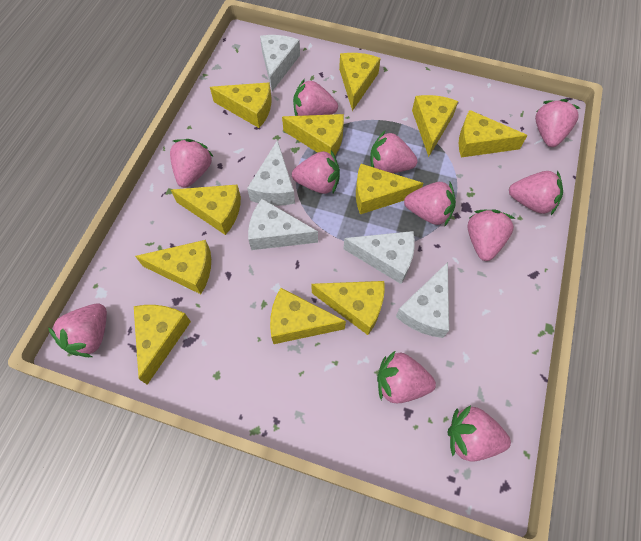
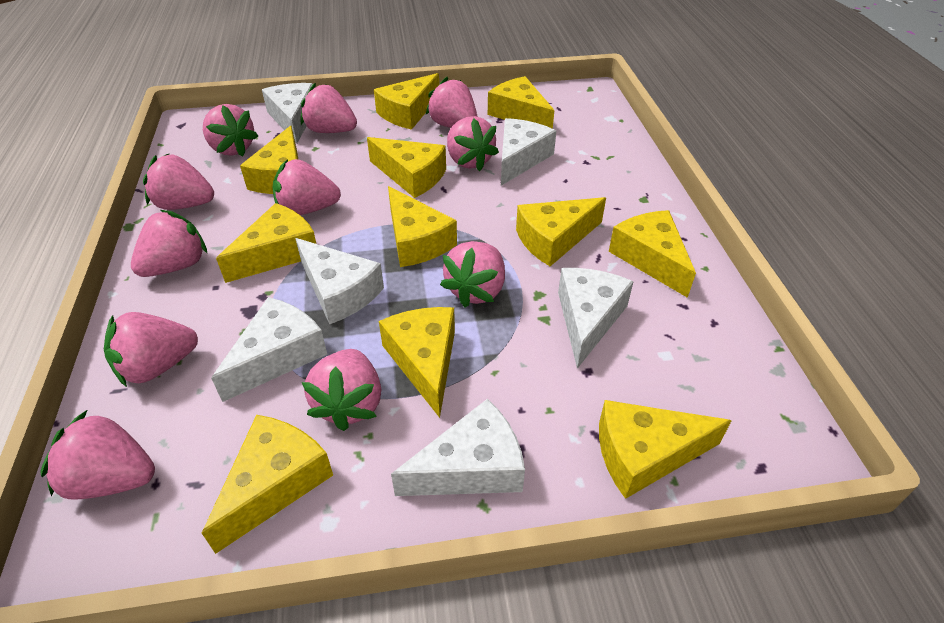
white cheese: 5 -> 6

